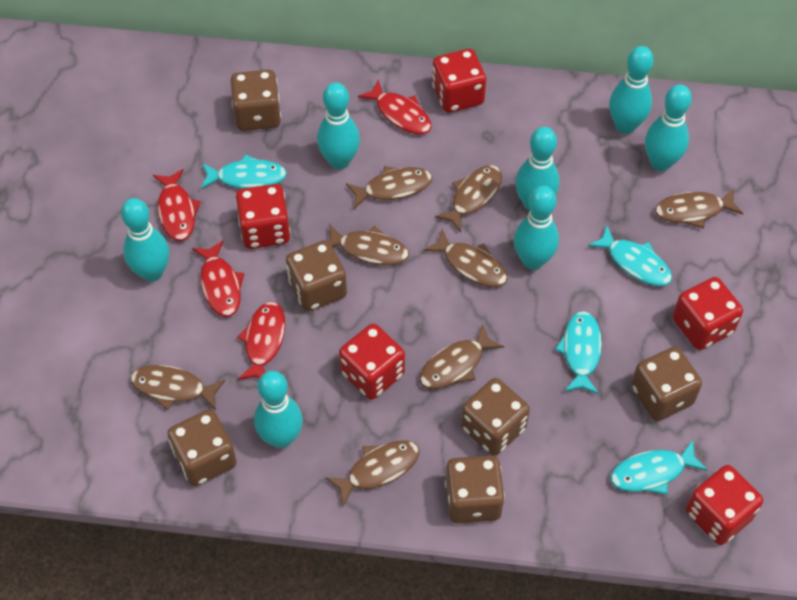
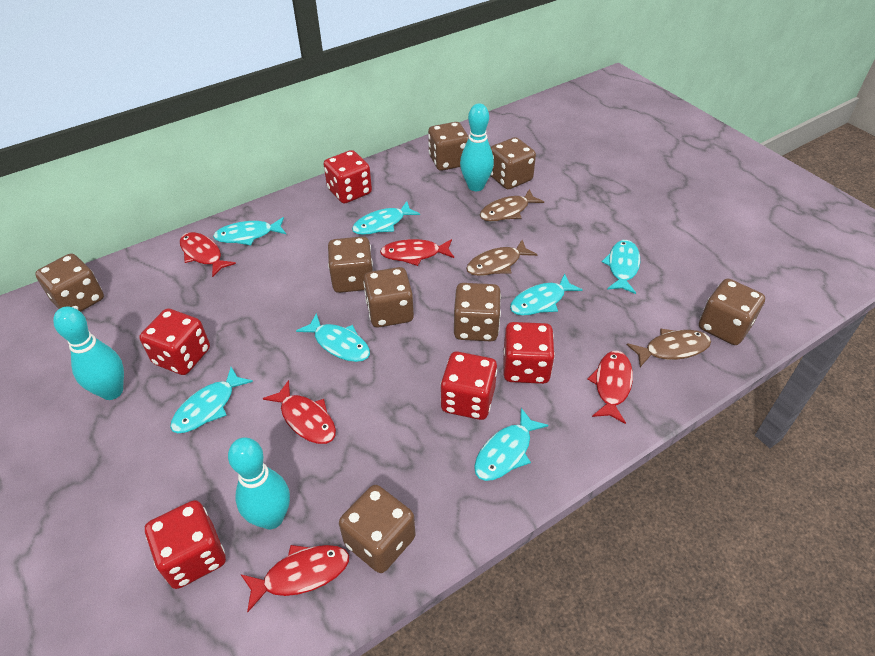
brown dice: 6 -> 8
brown fish: 8 -> 3
red fish: 4 -> 5
turquoise bowling pin: 7 -> 3
turquoise fish: 4 -> 7

